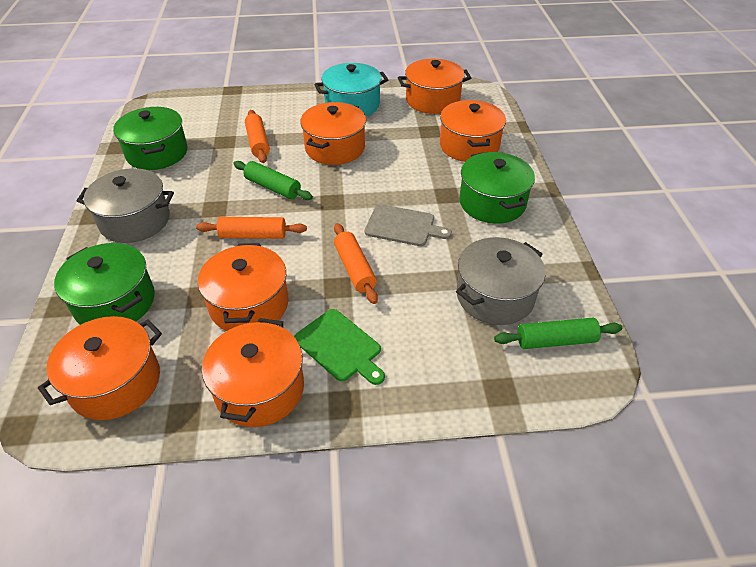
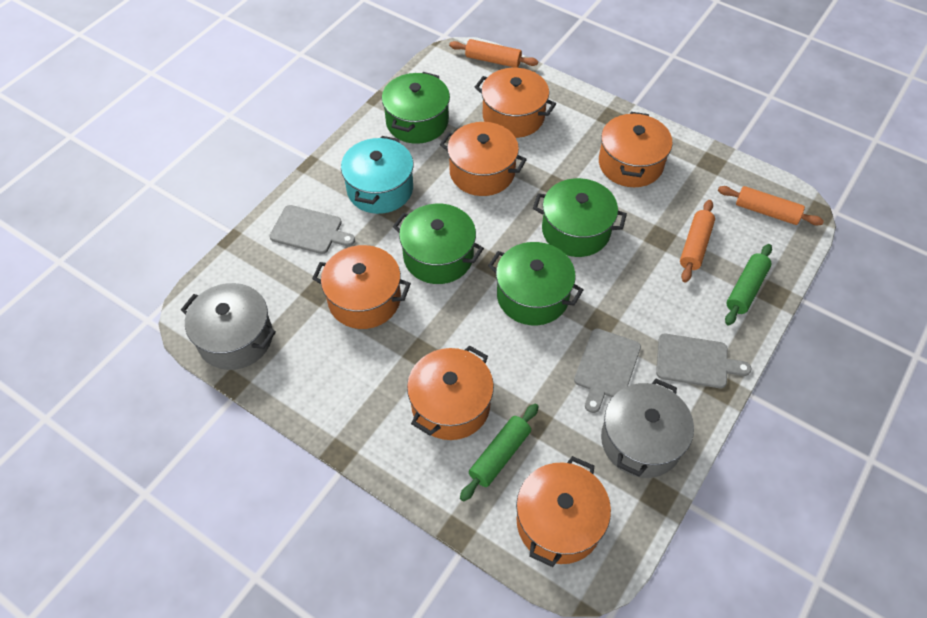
green cutting board: 1 -> 0
green pot: 3 -> 4
grey cutting board: 1 -> 3

